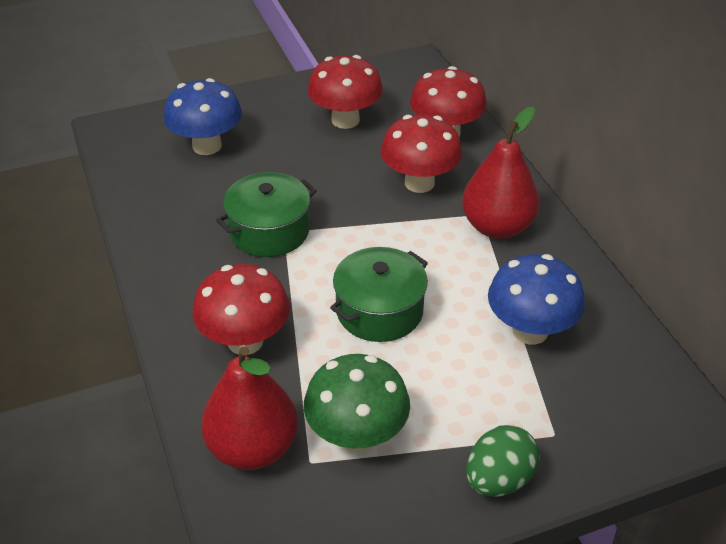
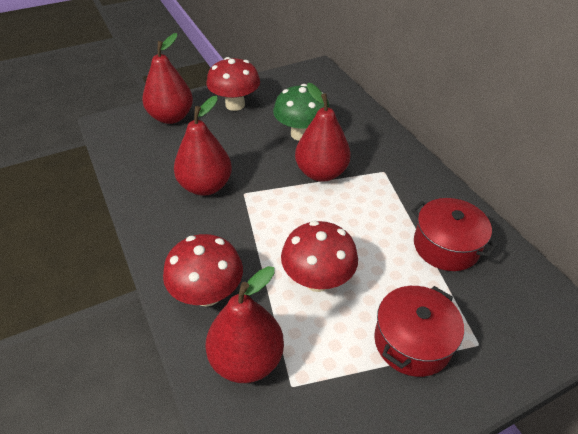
blue mushroom: 2 -> 0
green egg: 1 -> 0
green pot: 2 -> 0
red mushroom: 4 -> 3
red pear: 2 -> 4
red pot: 0 -> 2

